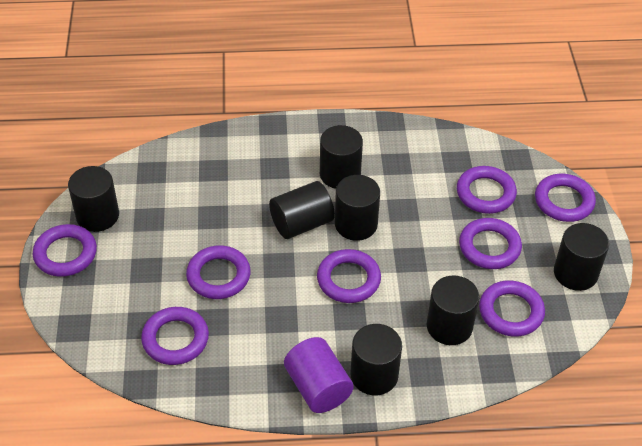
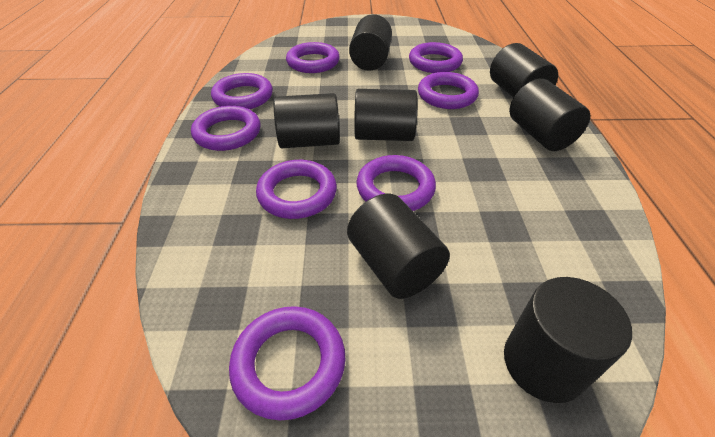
purple cylinder: 1 -> 0

